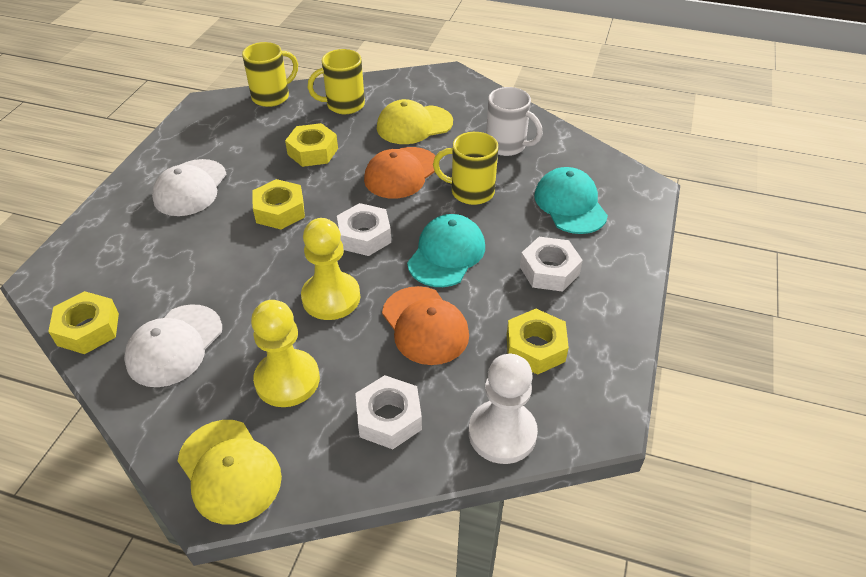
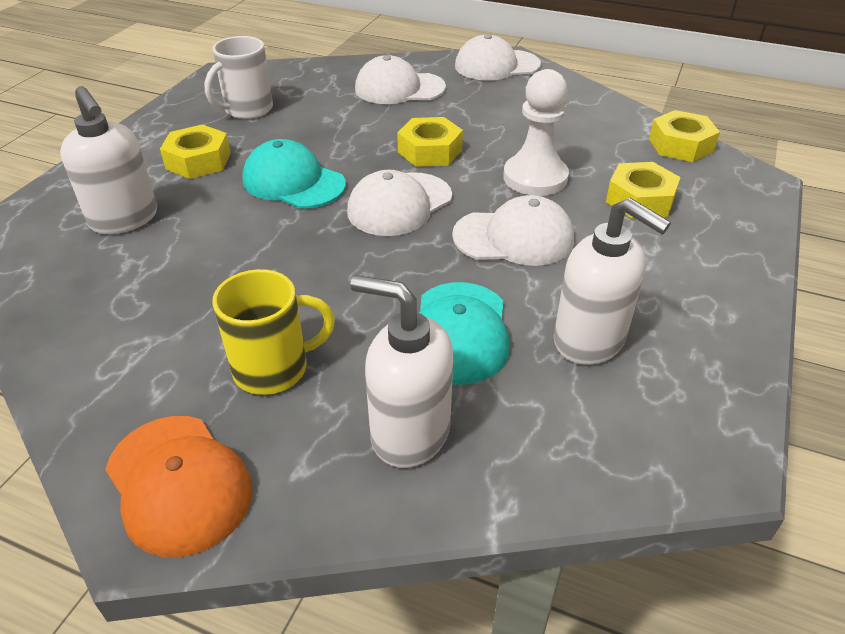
orange cap: 2 -> 1
white cap: 2 -> 4
white nut: 3 -> 0
white soap dispenser: 0 -> 3
yellow cap: 2 -> 0
yellow mug: 3 -> 1
yellow pawn: 2 -> 0

